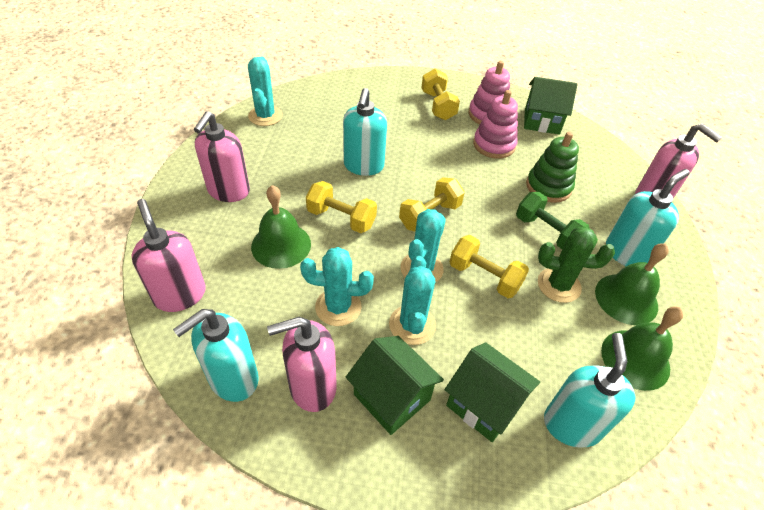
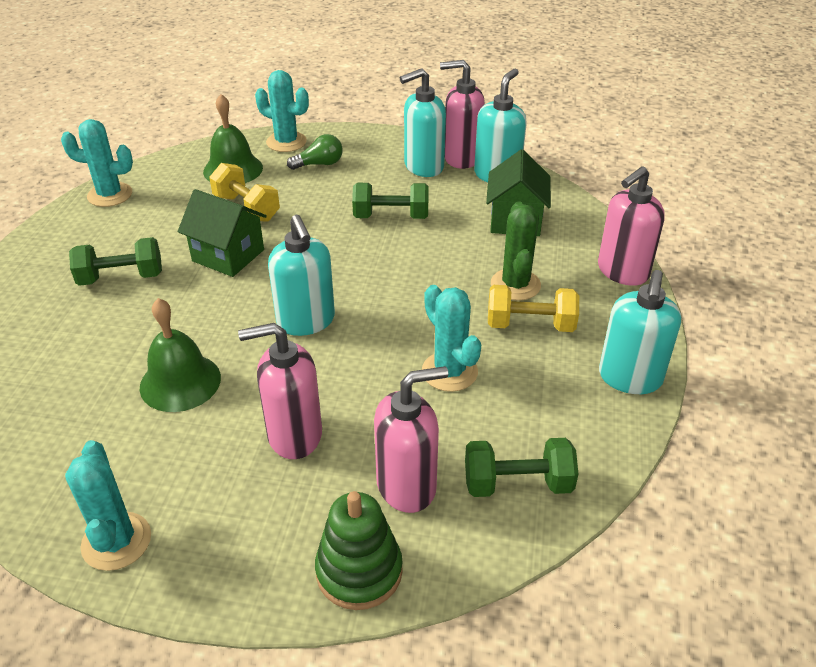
green bell: 3 -> 2
green dumbbell: 1 -> 3
green house: 3 -> 2
green light bulb: 0 -> 1
pink stacking toy: 2 -> 0
yellow dumbbell: 4 -> 2

